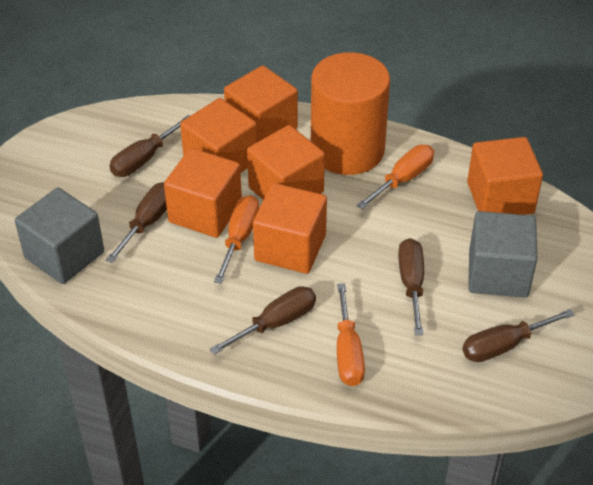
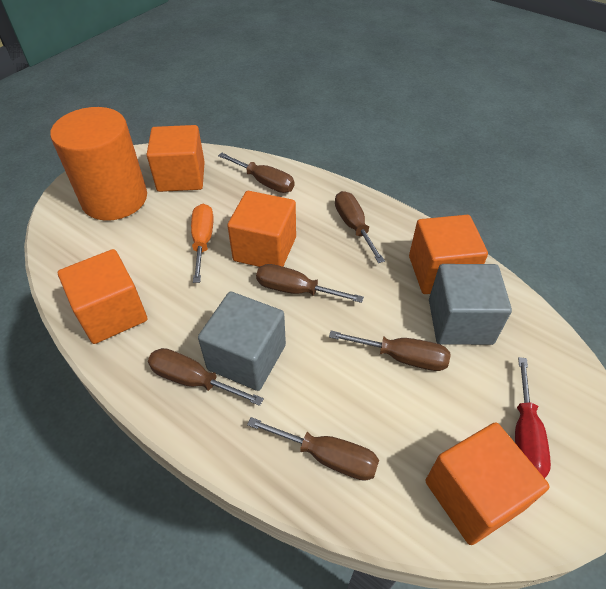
brown screwdriver: 5 -> 6
orange cube: 6 -> 5
orange screwdriver: 3 -> 1
red screwdriver: 0 -> 1

